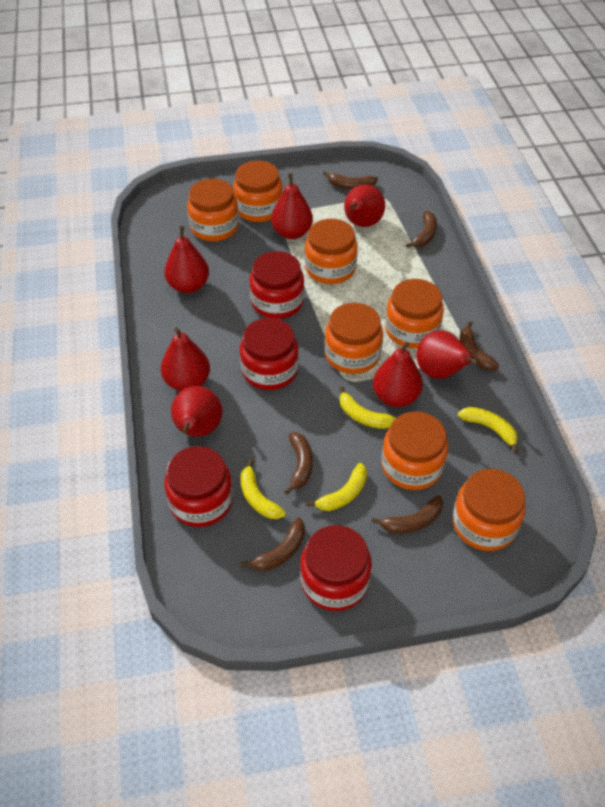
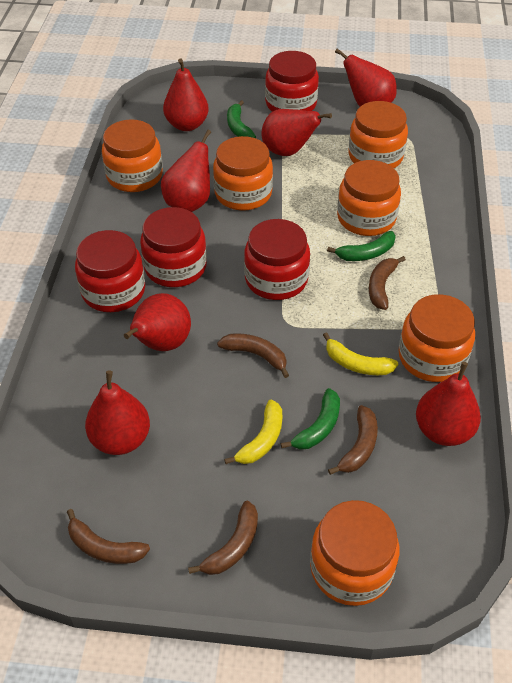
brown banana: 6 -> 5
green banana: 0 -> 3
orange jar: 7 -> 6
yellow banana: 4 -> 2

